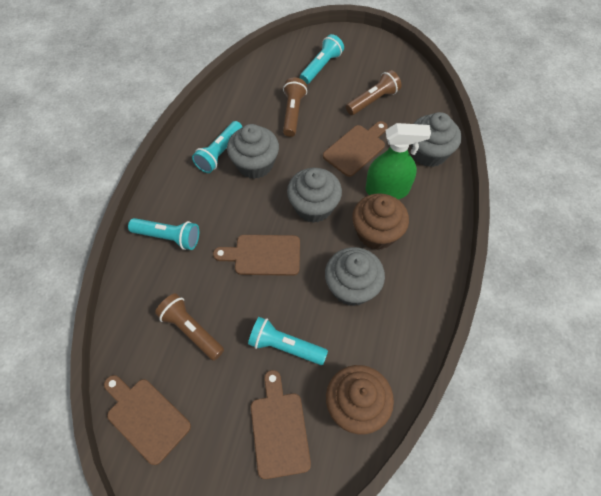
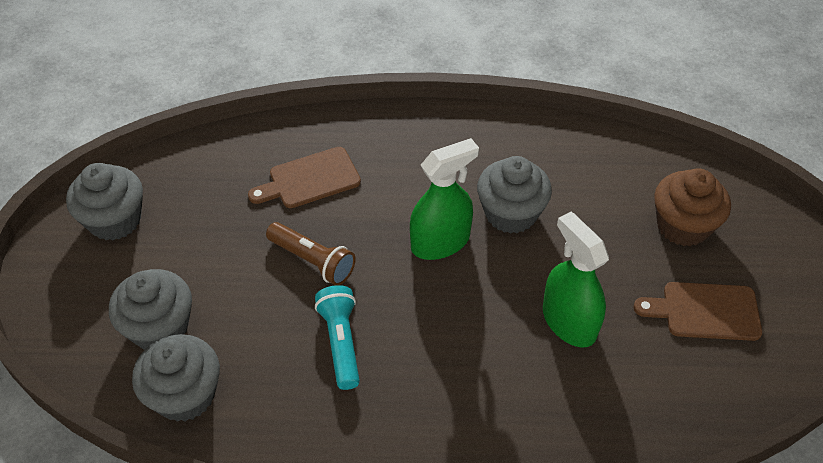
brown cupcake: 2 -> 1
brown cutting board: 4 -> 2
brown flashlight: 3 -> 1
green spray bottle: 1 -> 2
turquoise flashlight: 4 -> 1

